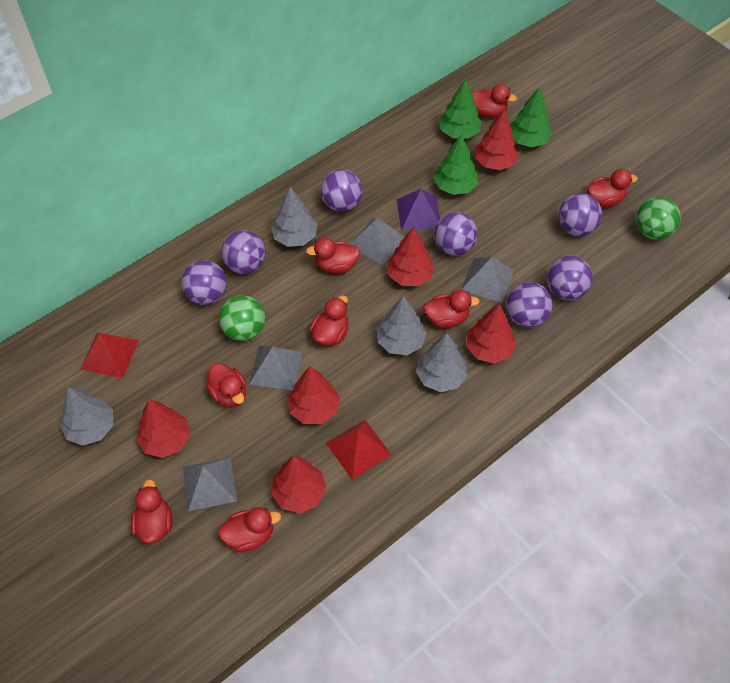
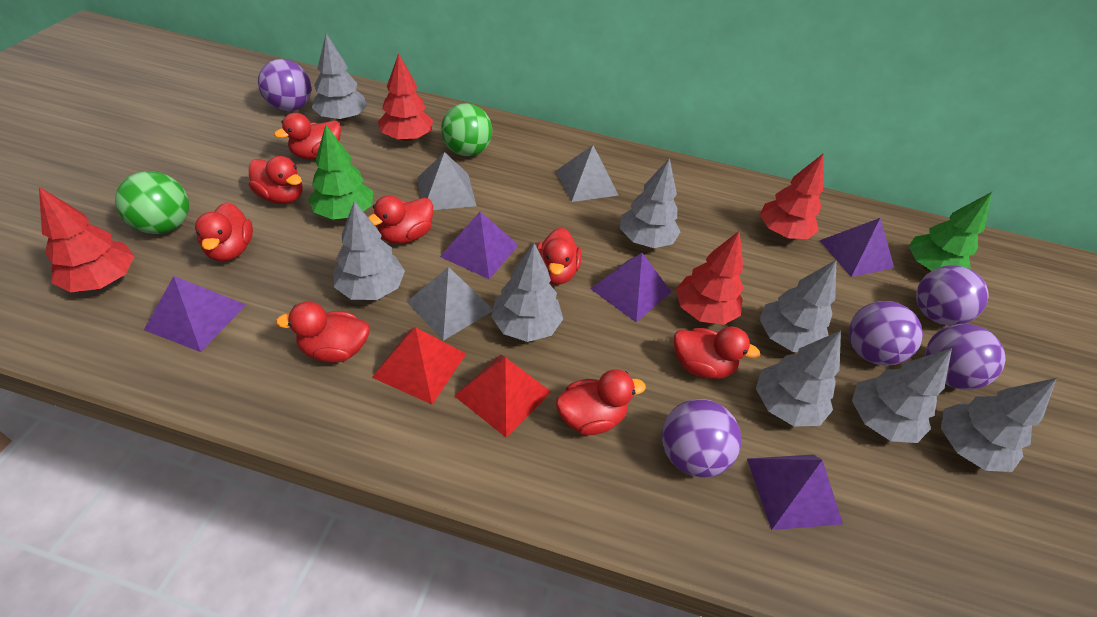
green tree: 3 -> 2
grey pyramid: 4 -> 3
grey tree: 4 -> 8
purple ball: 7 -> 5
purple pyramid: 1 -> 5
red tree: 6 -> 4

